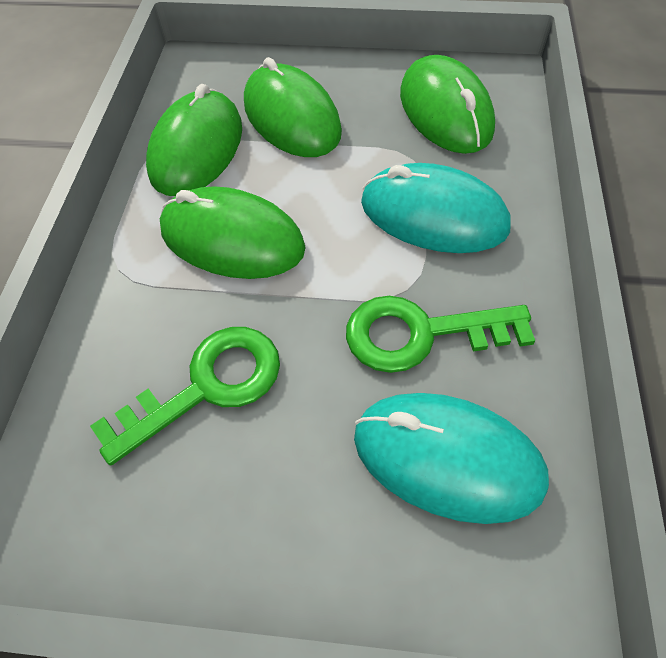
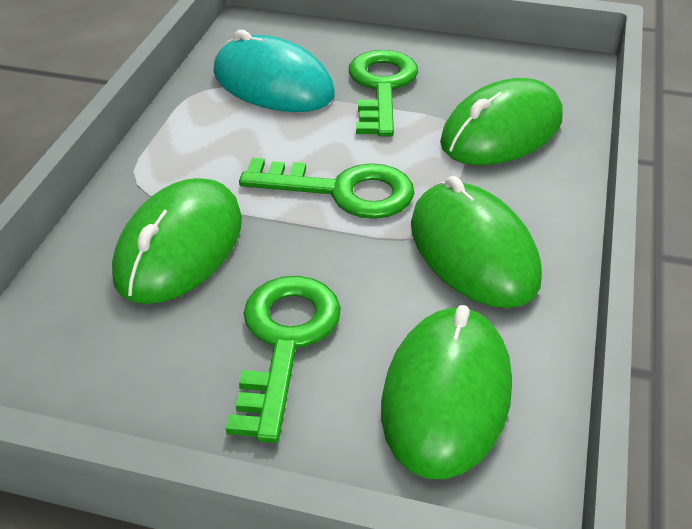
green key: 2 -> 3
turquoise mouse: 2 -> 1

